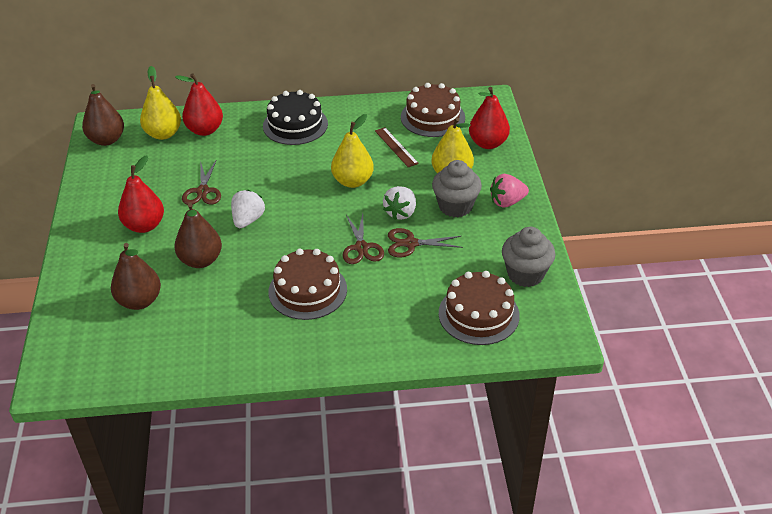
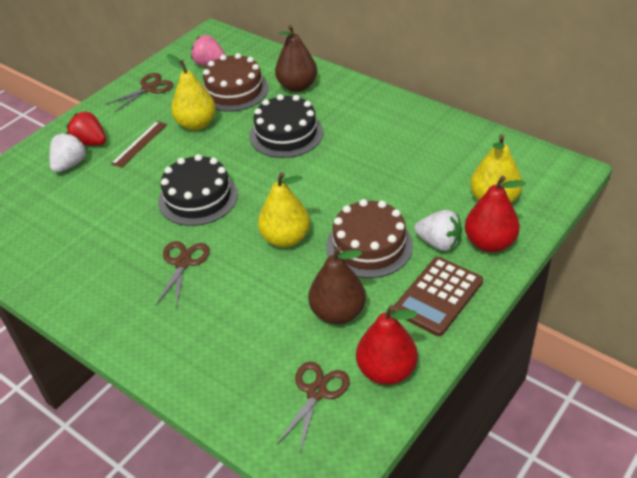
black cake: 1 -> 2
brown cake: 3 -> 2
brown calculator: 0 -> 1
brown pear: 3 -> 2
grey cupcake: 2 -> 0
red pear: 3 -> 2
red strawberry: 0 -> 1

